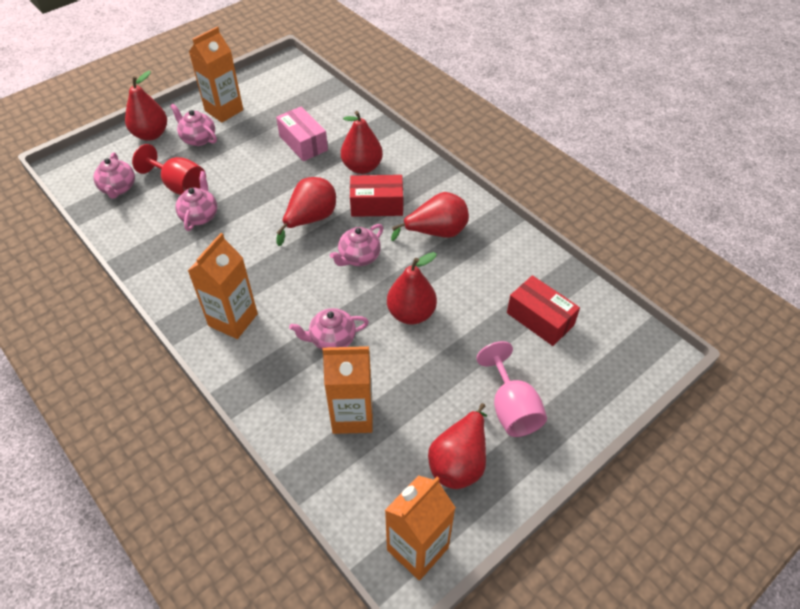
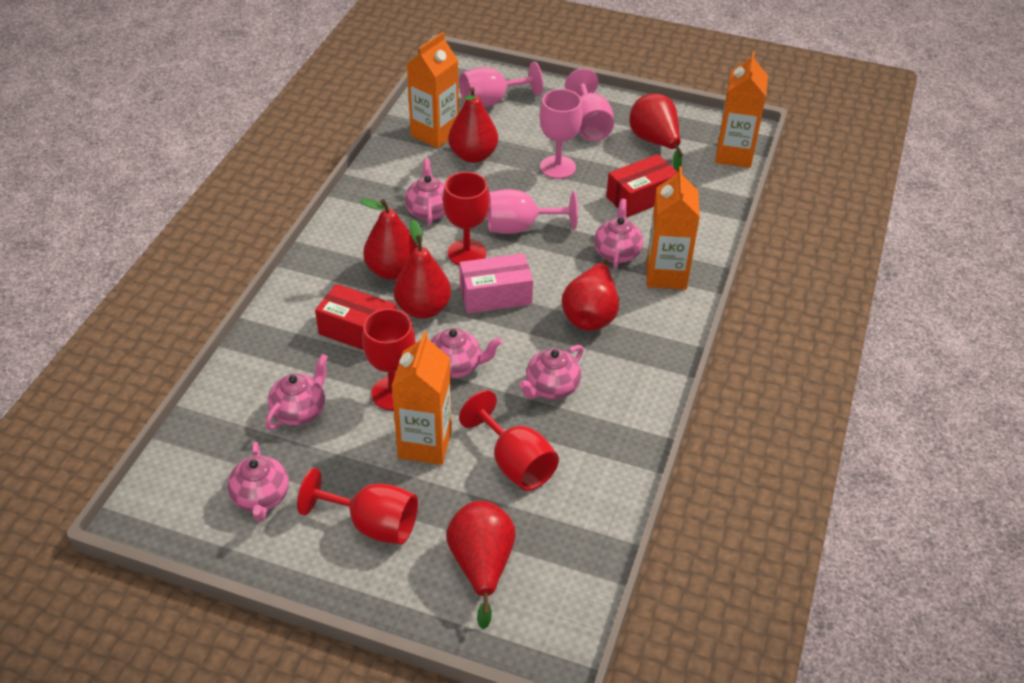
pink goblet: 1 -> 4
pink teapot: 5 -> 6
red goblet: 1 -> 4

